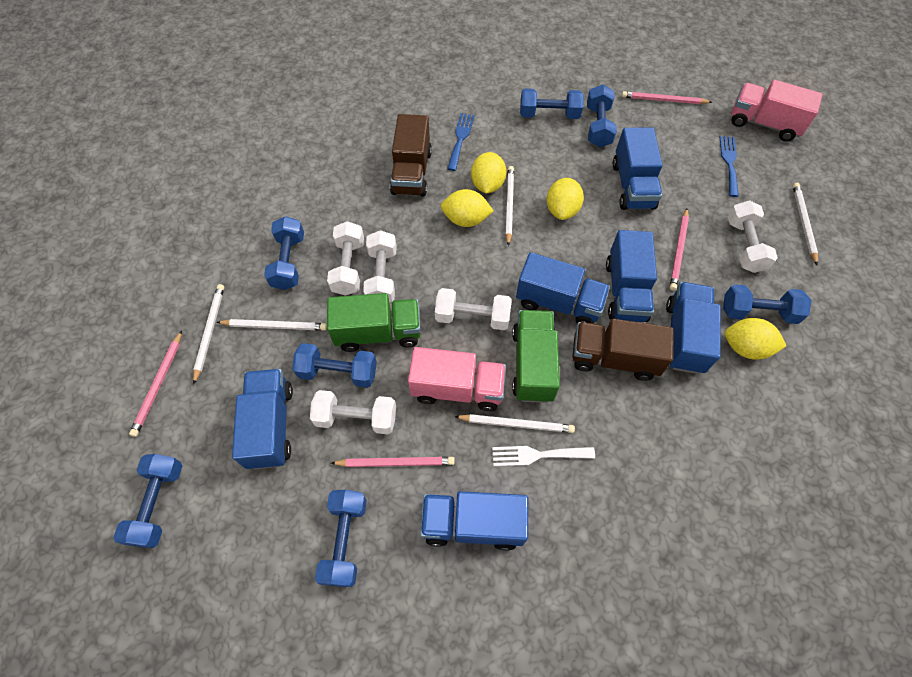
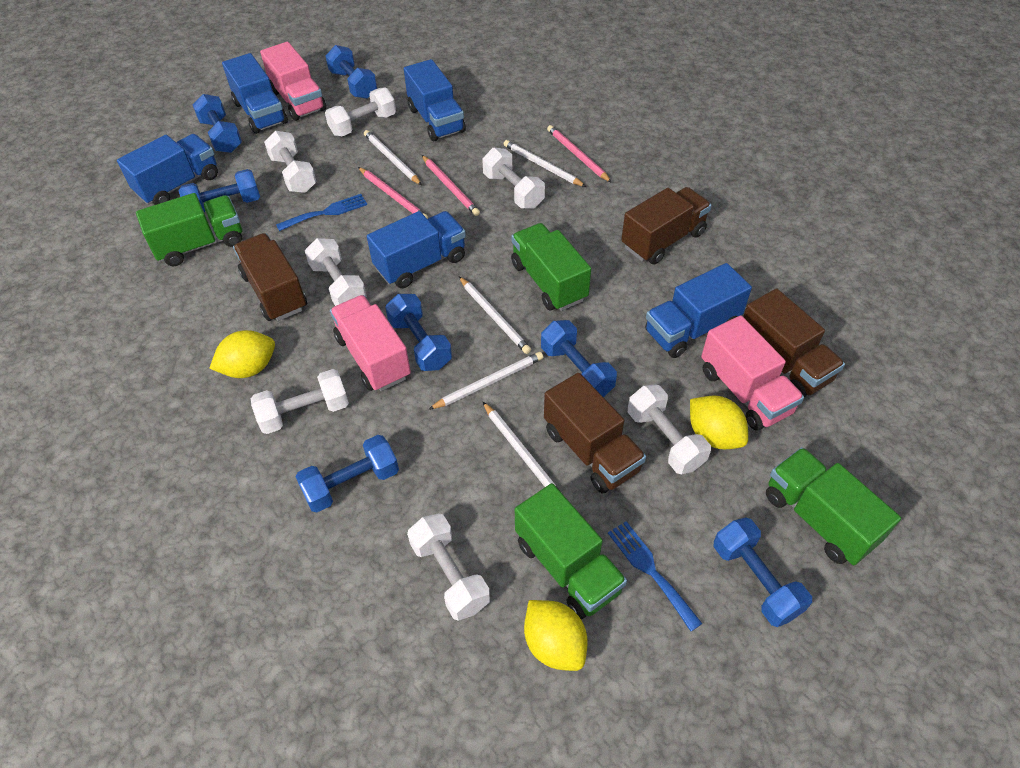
blue truck: 6 -> 5
brown truck: 2 -> 4
green truck: 2 -> 4
pink pencil: 4 -> 3
pink truck: 2 -> 3
white dumbbell: 5 -> 7
white fork: 1 -> 0
yellow lemon: 4 -> 3

